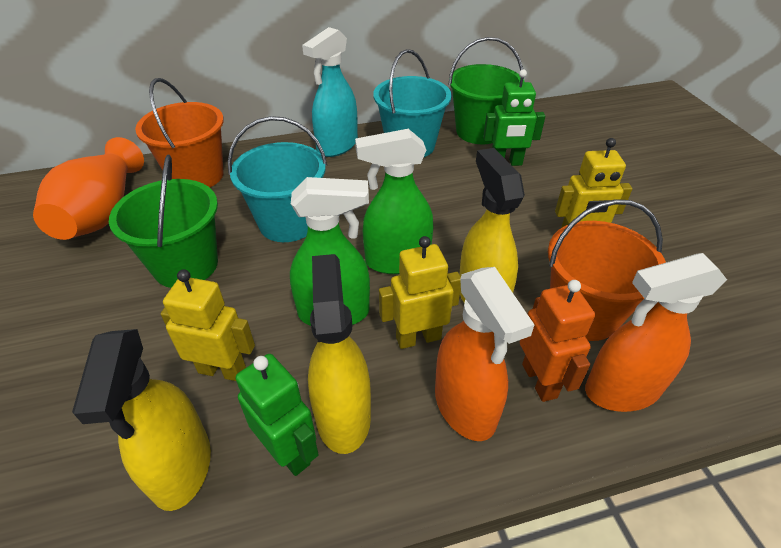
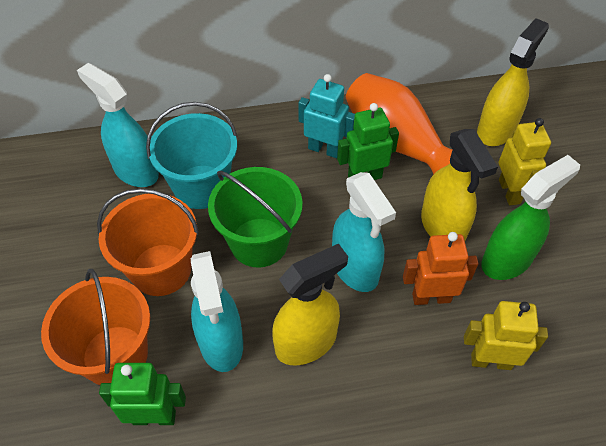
green bucket: 2 -> 1
green spray bottle: 2 -> 1
orange spray bottle: 2 -> 0
turquoise bucket: 2 -> 1
turquoise robot: 0 -> 1
turquoise spray bottle: 1 -> 3
yellow robot: 3 -> 2

